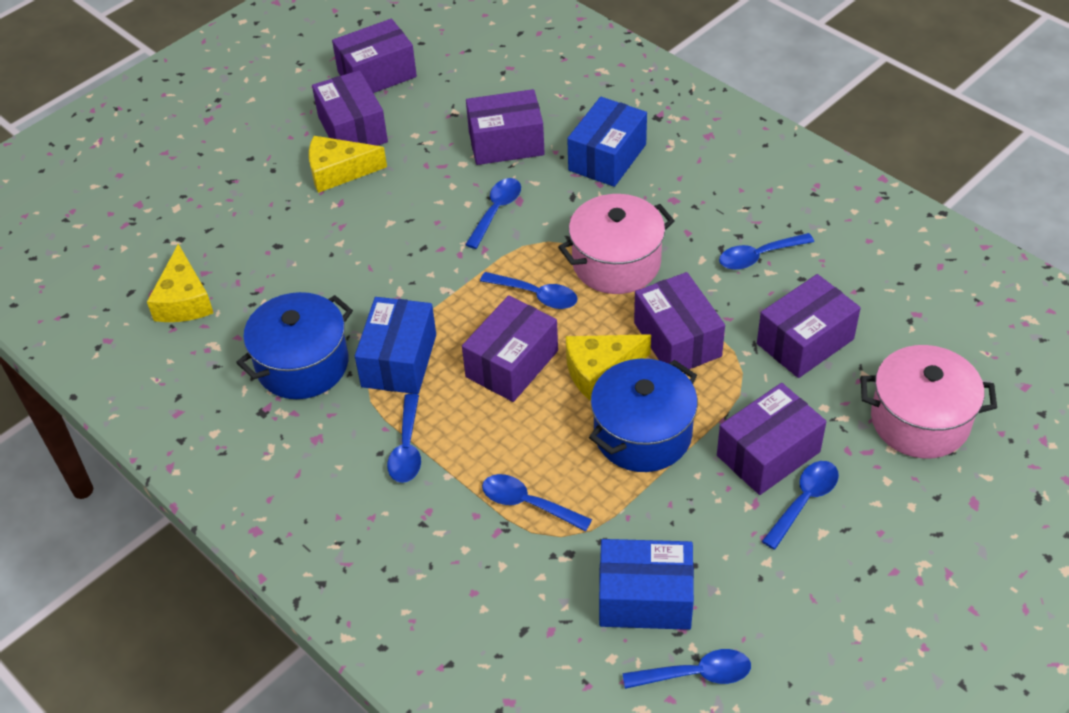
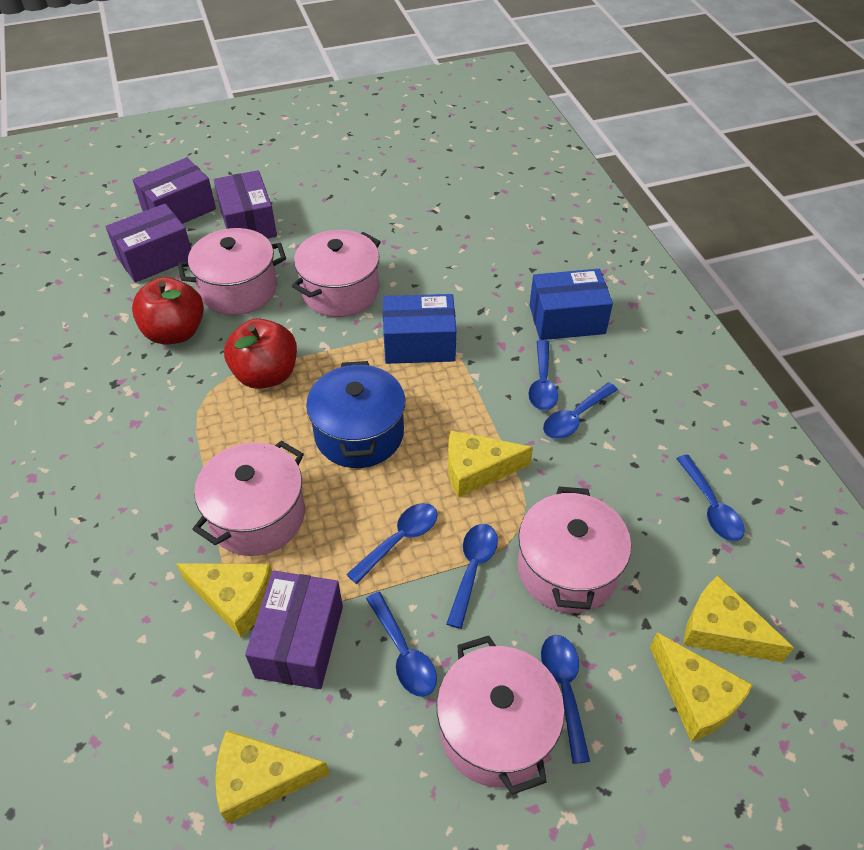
blue box: 3 -> 2
blue pot: 2 -> 1
pink pot: 2 -> 5
purple box: 7 -> 4
red apple: 0 -> 2
yellow cheese: 3 -> 5

